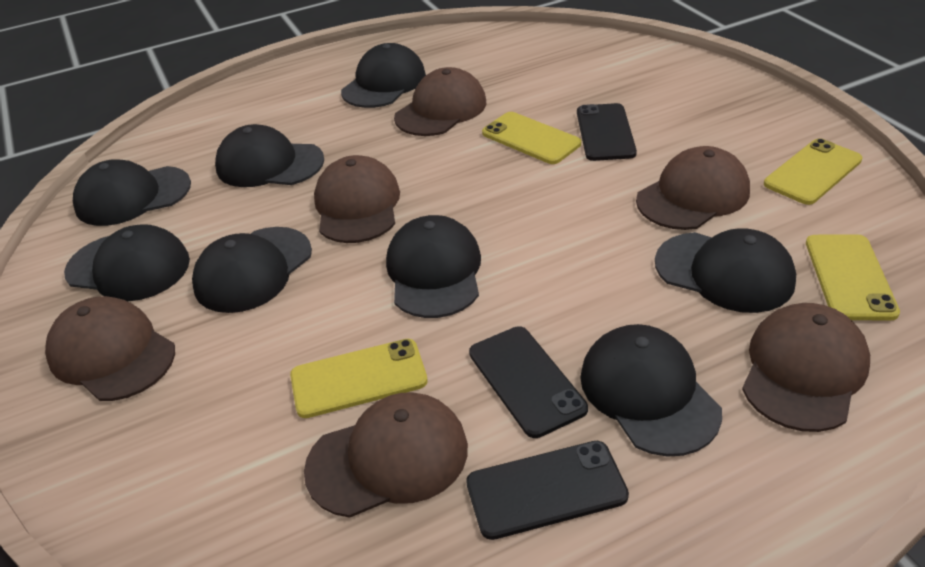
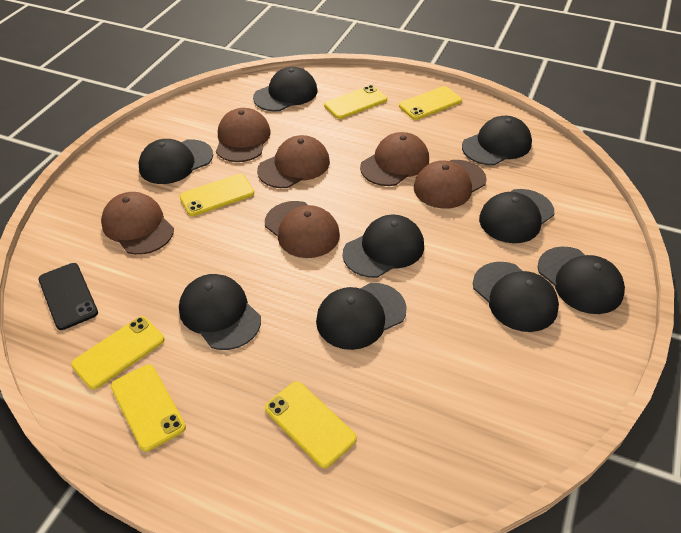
black cap: 8 -> 9
black phone: 3 -> 1
yellow phone: 4 -> 6

